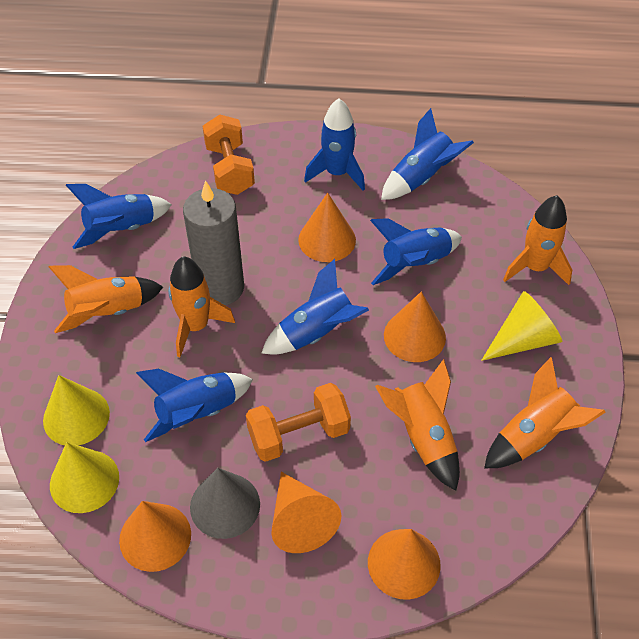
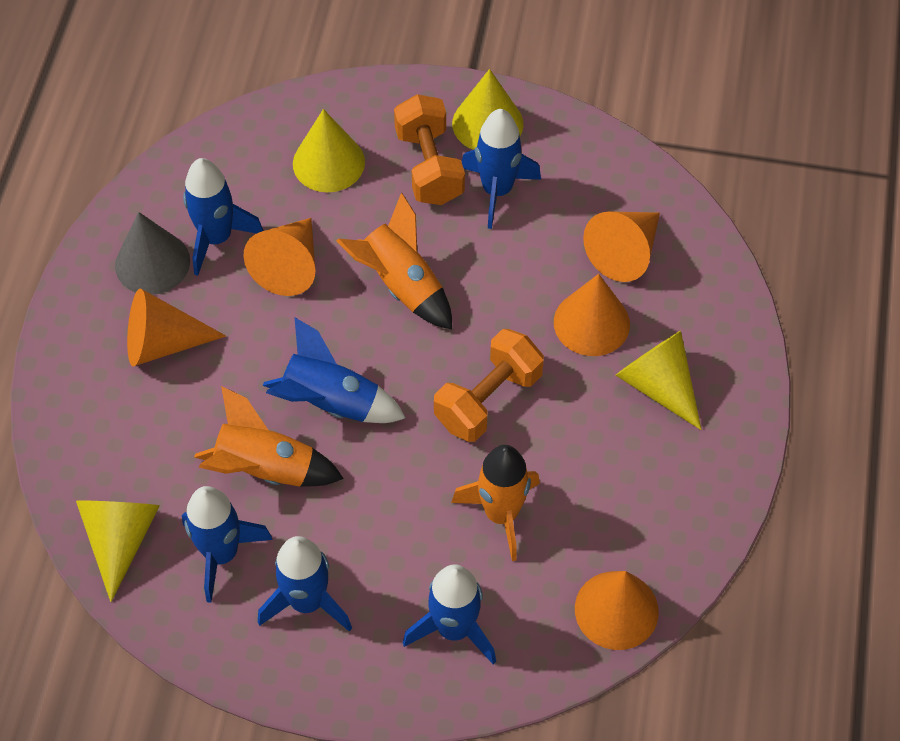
grey candle: 1 -> 0
orange rocket: 5 -> 3
yellow cone: 3 -> 4

